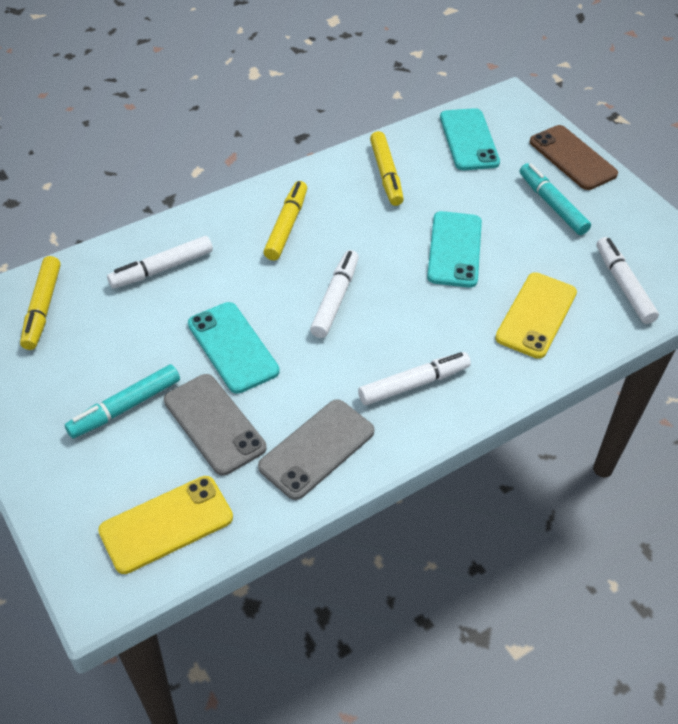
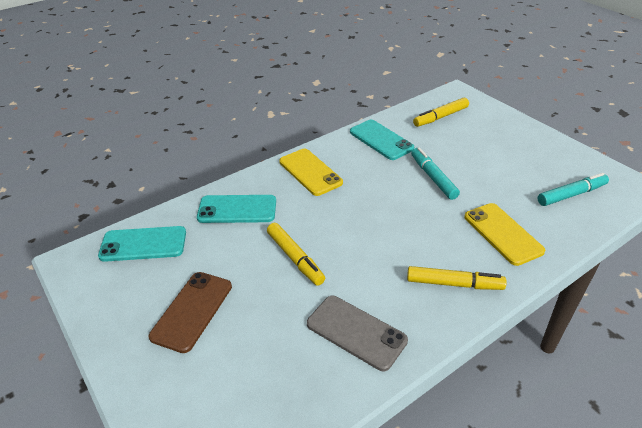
grey phone: 2 -> 1
white marker: 4 -> 0

